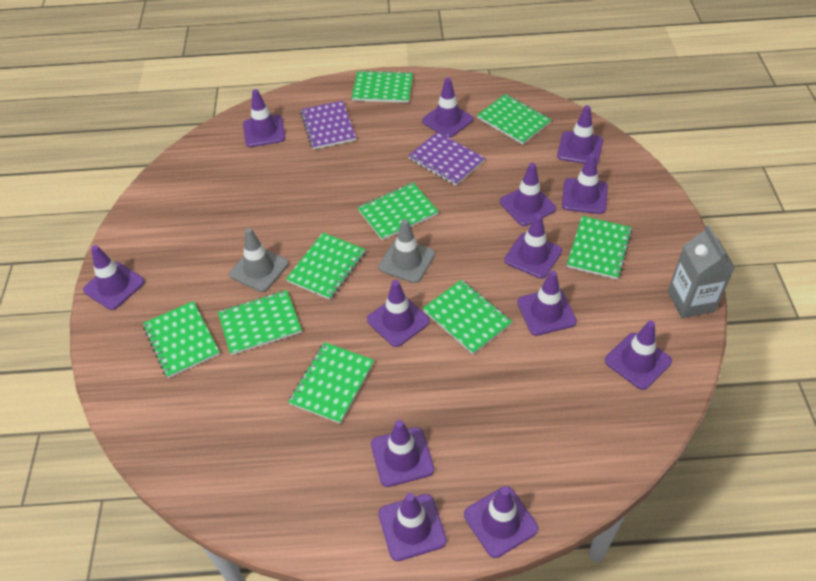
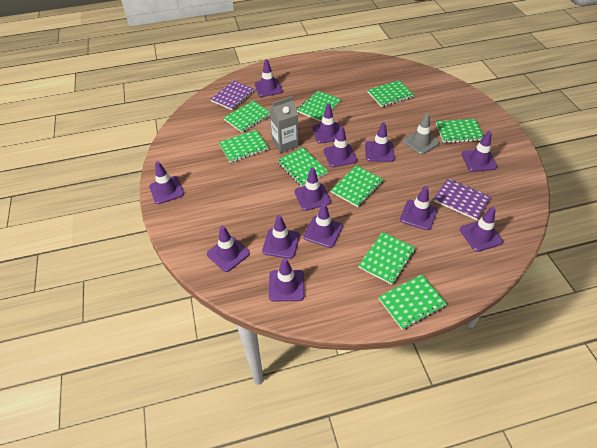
grey traffic cone: 2 -> 1

